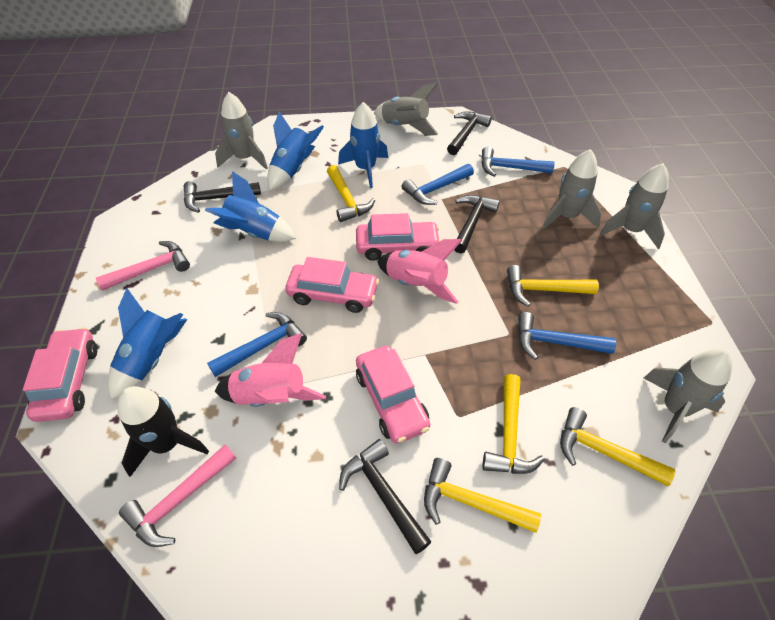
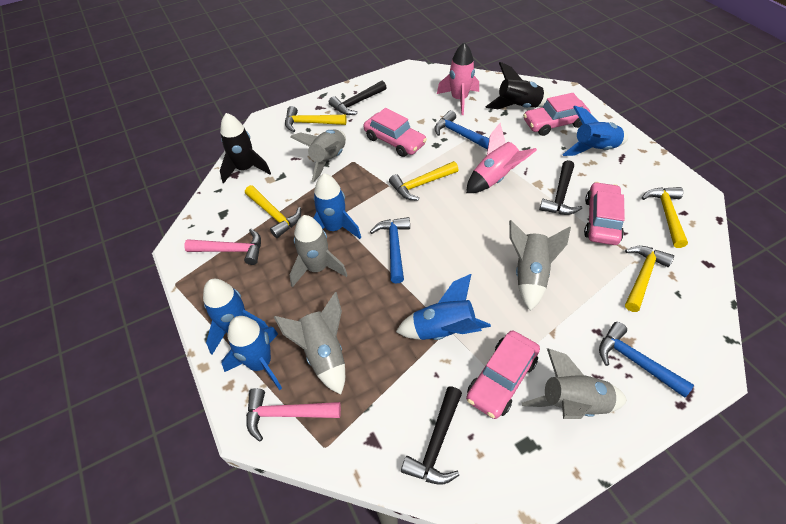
black hammer: 4 -> 3
black rocket: 1 -> 2
blue hammer: 4 -> 3
blue rocket: 4 -> 5

